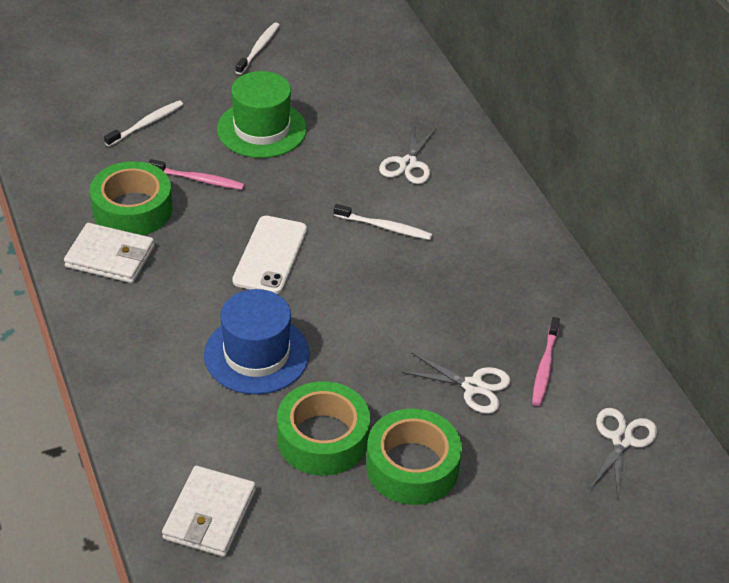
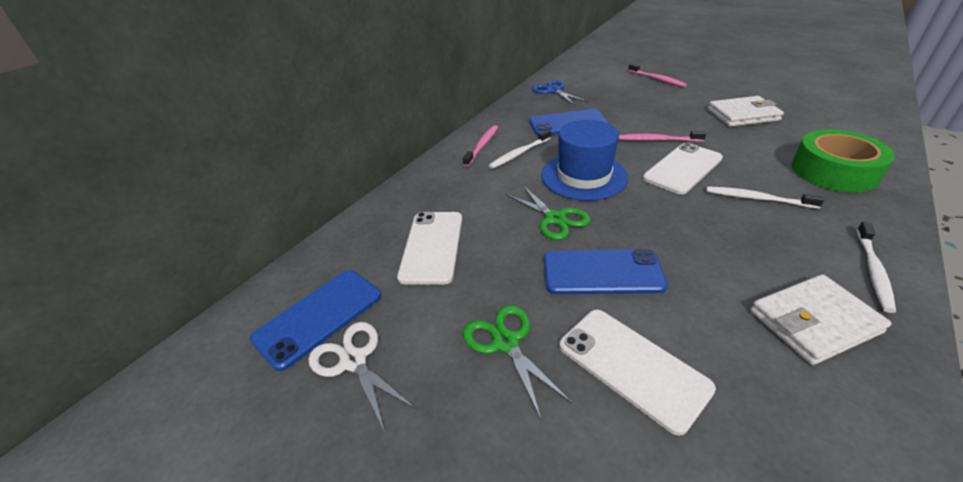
blue phone: 0 -> 3
blue scissors: 0 -> 1
green hat: 1 -> 0
green scissors: 0 -> 2
green tape: 3 -> 1
pink toothbrush: 2 -> 3
white phone: 1 -> 3
white scissors: 3 -> 1

